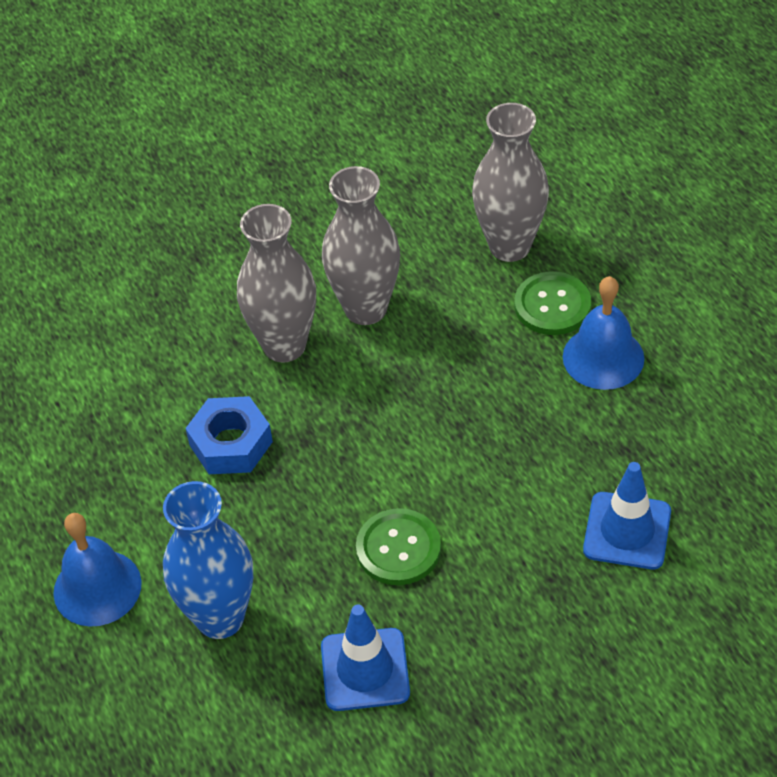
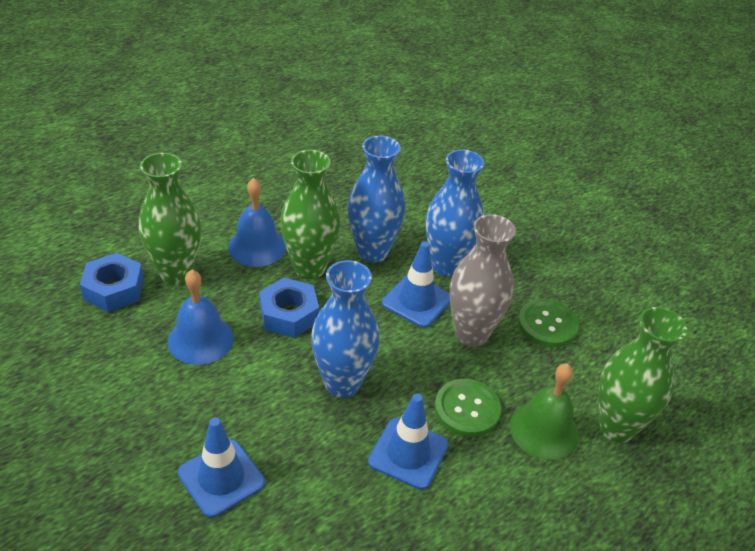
blue nut: 1 -> 2
blue traffic cone: 2 -> 3
blue vase: 1 -> 3
green bell: 0 -> 1
green vase: 0 -> 3
grey vase: 3 -> 1

